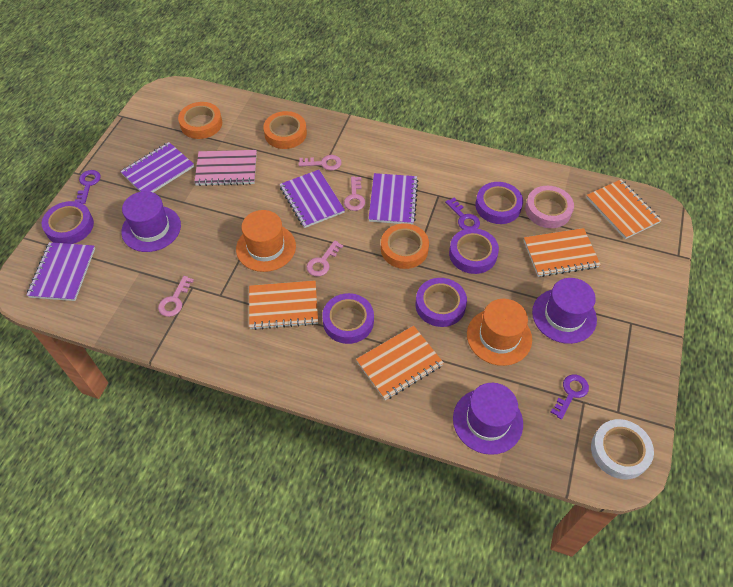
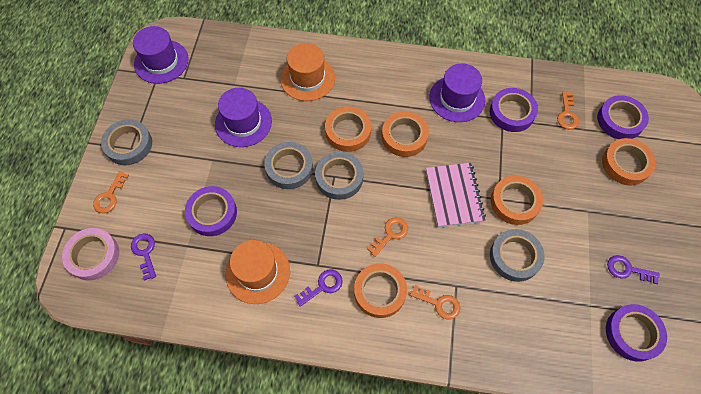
grey tape: 0 -> 4
orange key: 0 -> 4
orange notebook: 4 -> 0
orange tape: 3 -> 5
pink key: 4 -> 0
purple notebook: 4 -> 0
purple tape: 5 -> 4
white tape: 1 -> 0

